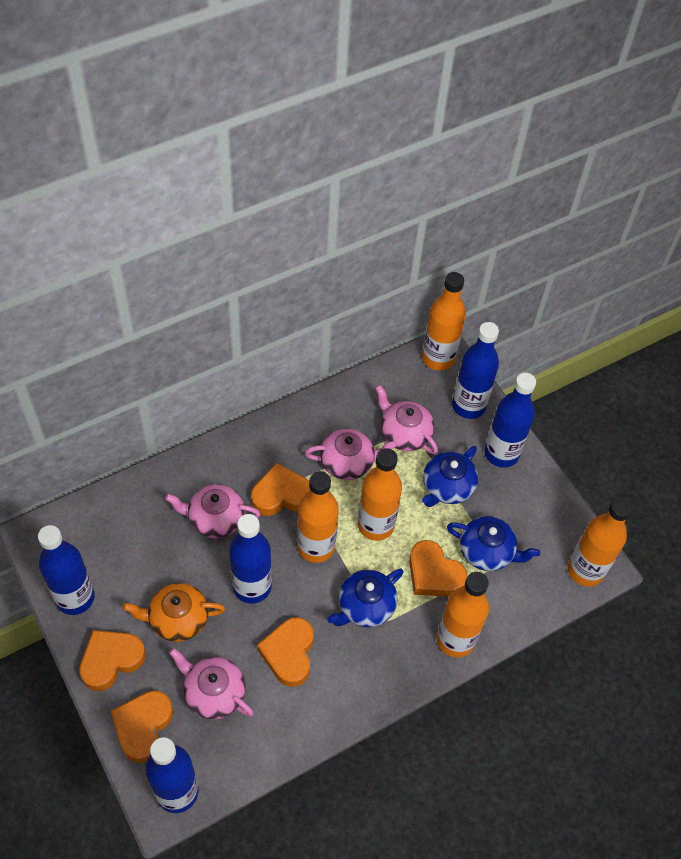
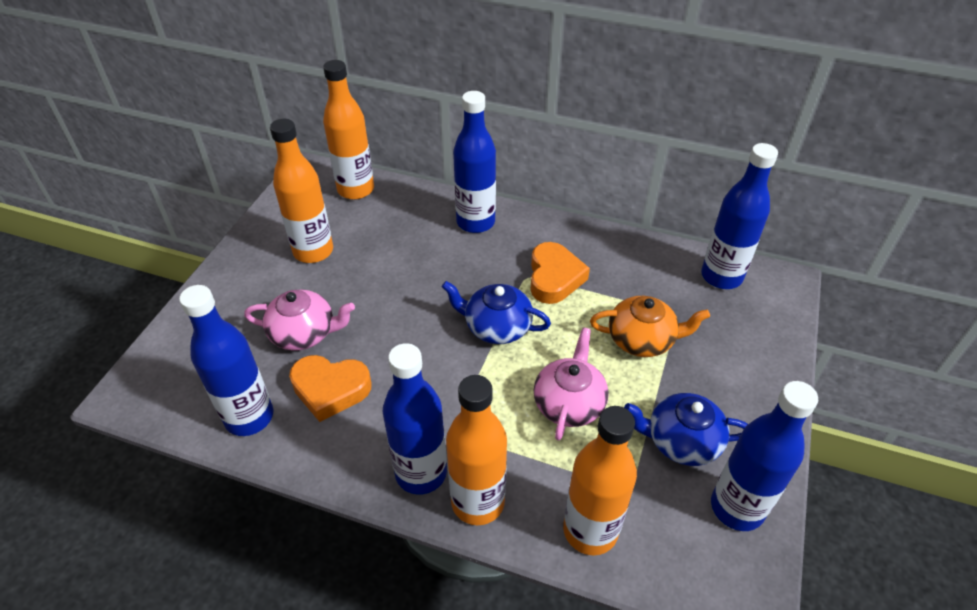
blue teapot: 3 -> 2
orange bottle: 5 -> 4
orange heart: 5 -> 2
pink teapot: 4 -> 2

